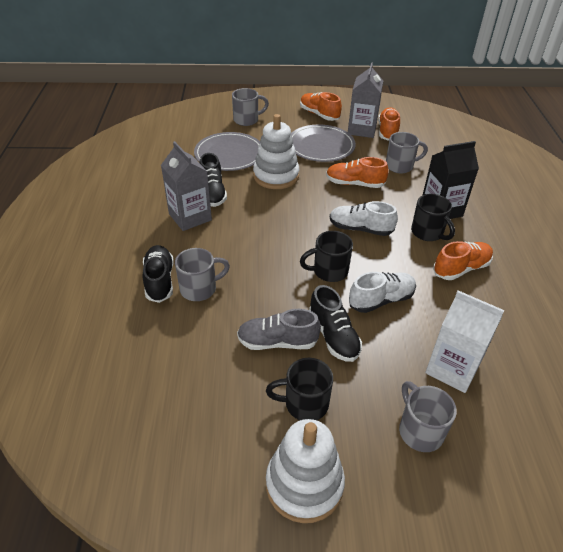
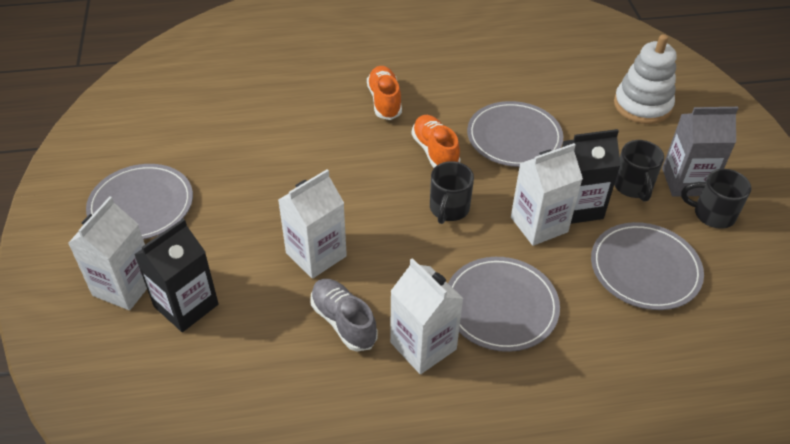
black carton: 1 -> 2
black shoe: 3 -> 0
grey carton: 2 -> 1
grey mug: 4 -> 0
grey plate: 2 -> 4
orange shoe: 4 -> 2
white carton: 1 -> 4
white shoe: 2 -> 0
white stacking toy: 2 -> 1

